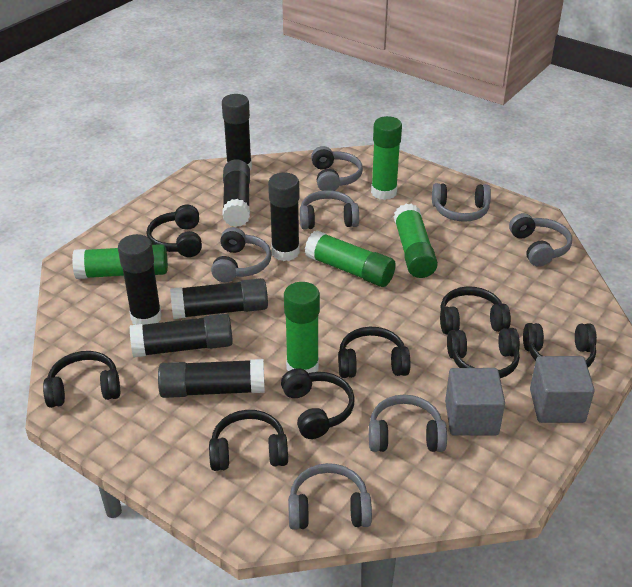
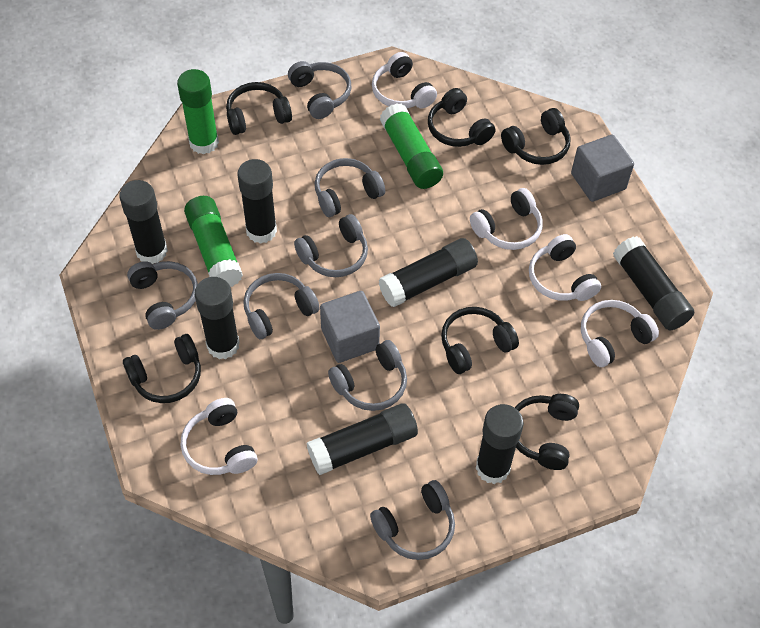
black headphones: 8 -> 6
green glue stick: 5 -> 3
white headphones: 0 -> 5

